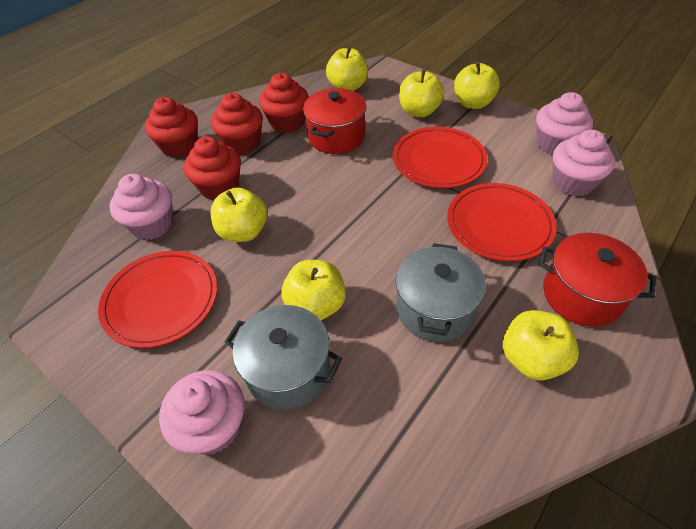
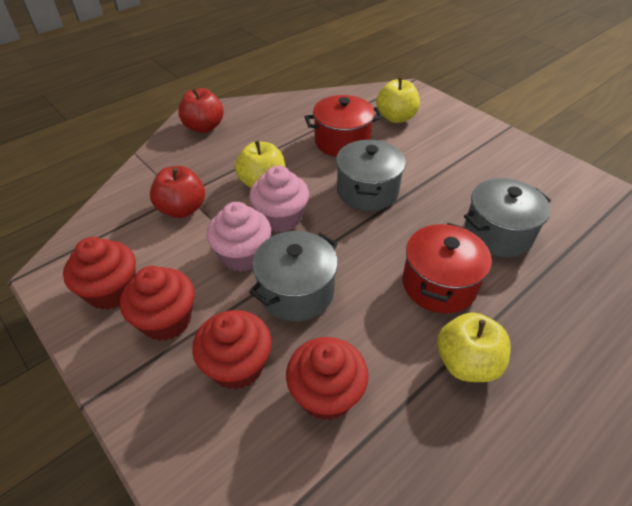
grey pot: 2 -> 3
pink cupcake: 4 -> 2
red apple: 0 -> 2
red plate: 3 -> 0
yellow apple: 6 -> 3

